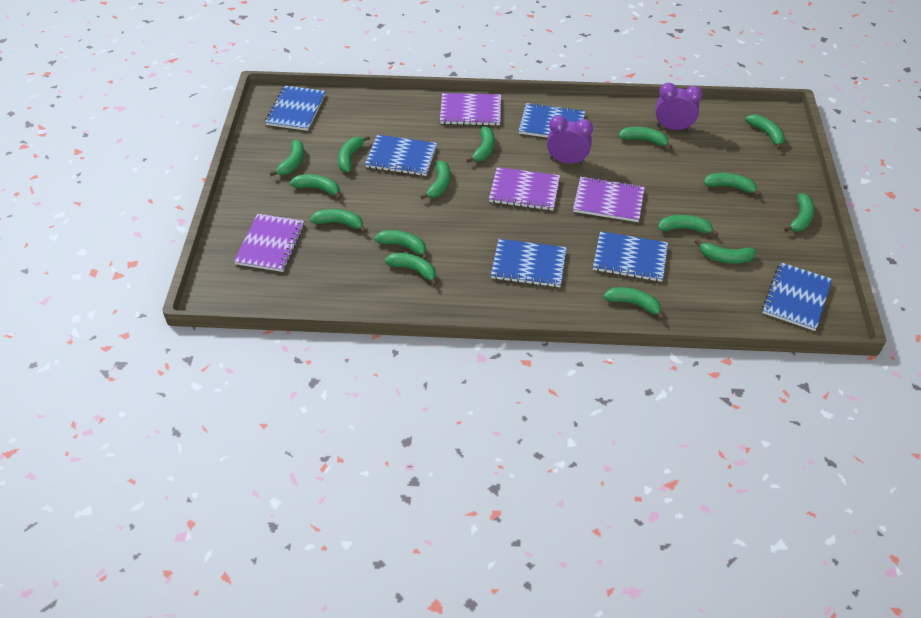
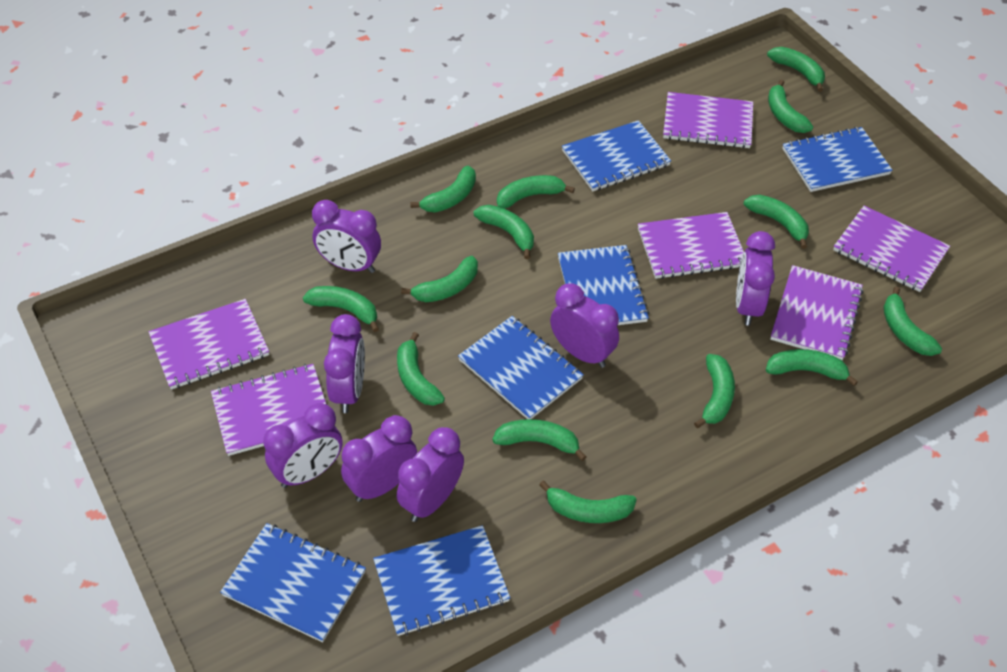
green banana: 15 -> 14
purple clock: 2 -> 7
purple notebook: 4 -> 6

